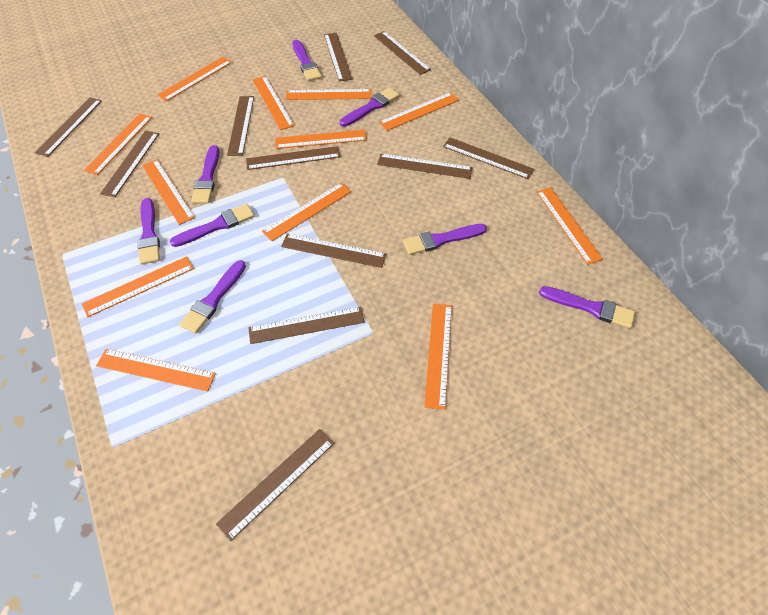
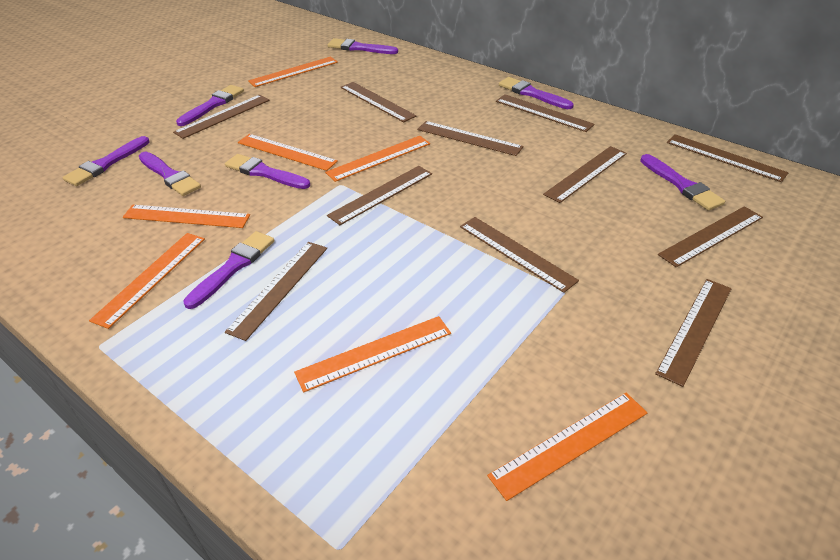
orange ruler: 12 -> 7

